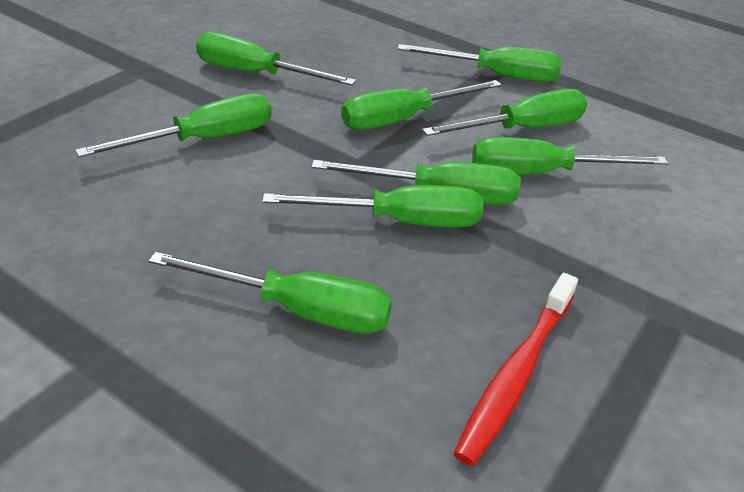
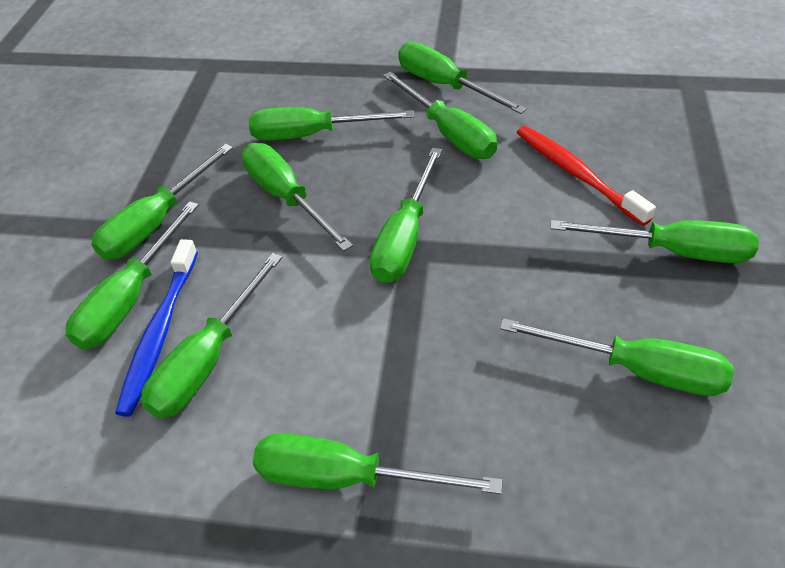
blue toothbrush: 0 -> 1
green screwdriver: 9 -> 11

